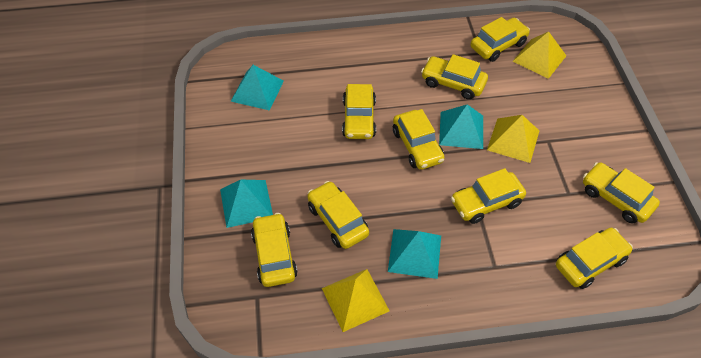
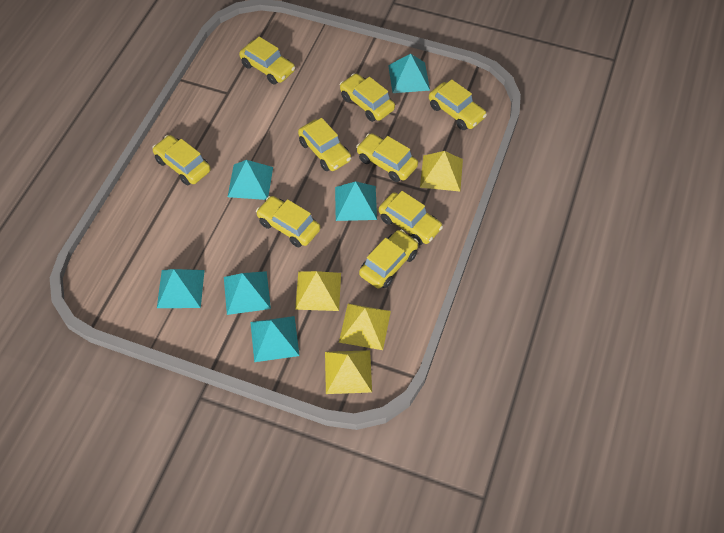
turquoise pyramid: 4 -> 6
yellow pyramid: 3 -> 4

